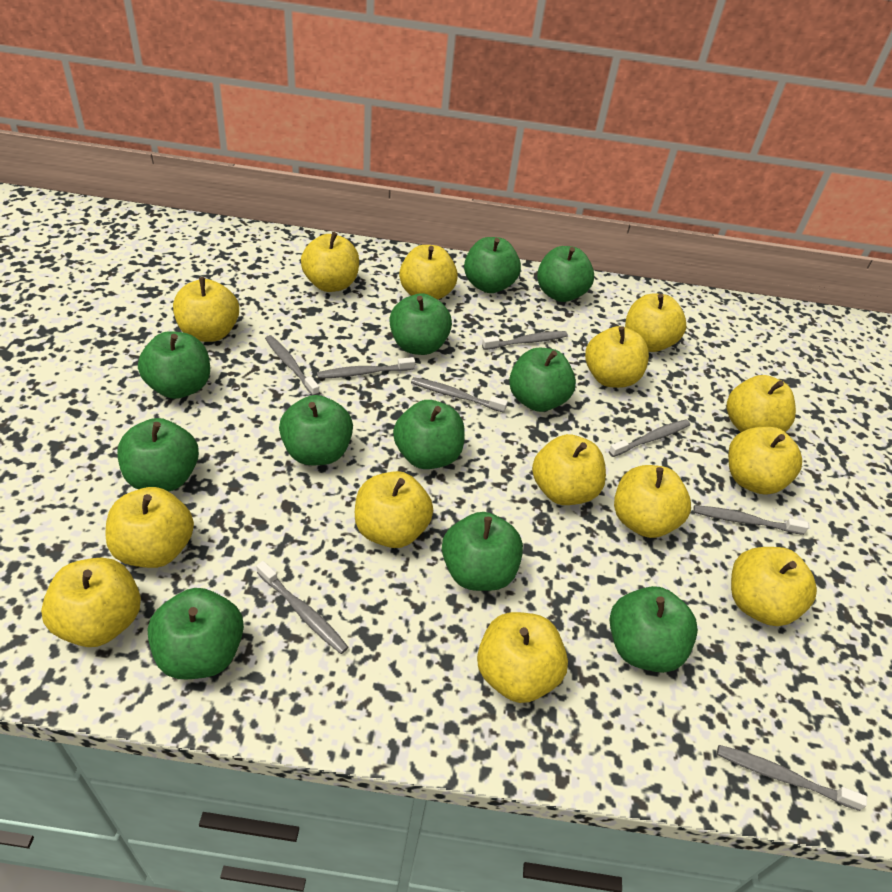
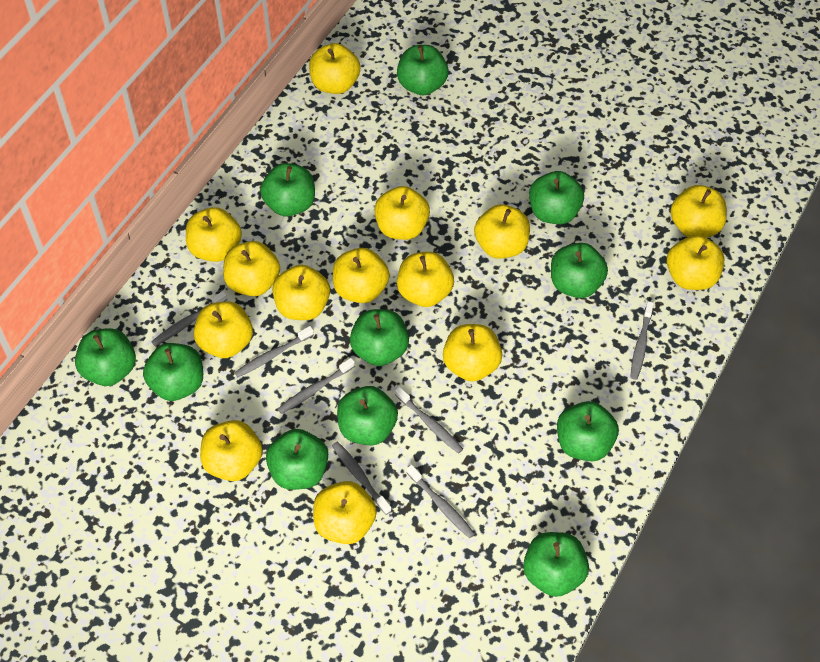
grey toothbrush: 8 -> 7

